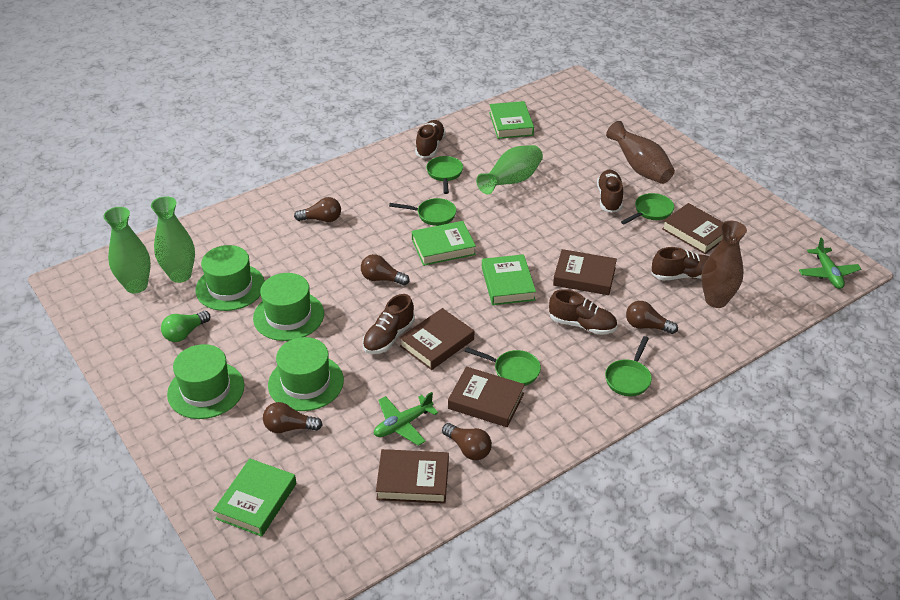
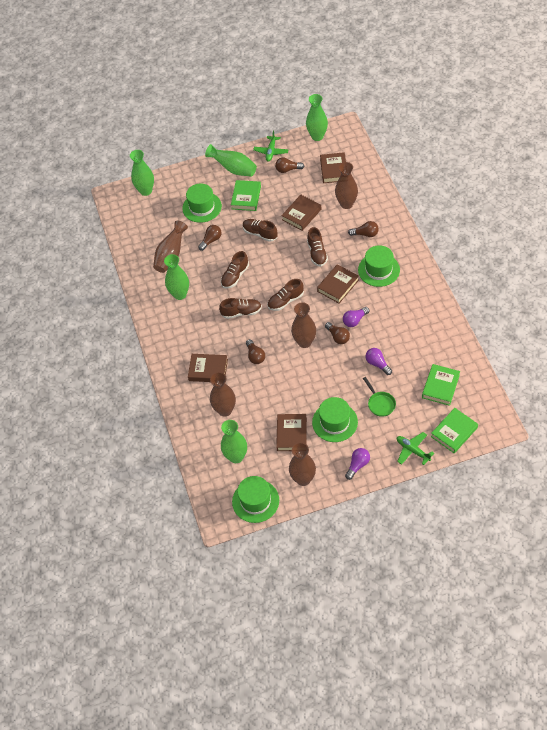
brown vase: 2 -> 5
green book: 4 -> 3
green light bulb: 1 -> 0
green pan: 5 -> 1
green vase: 3 -> 5
purple light bulb: 0 -> 3

